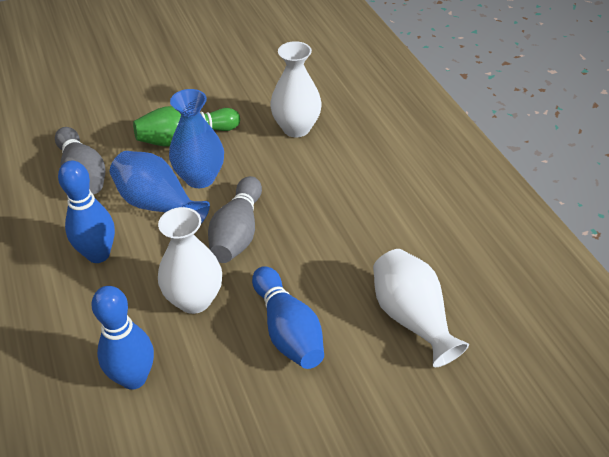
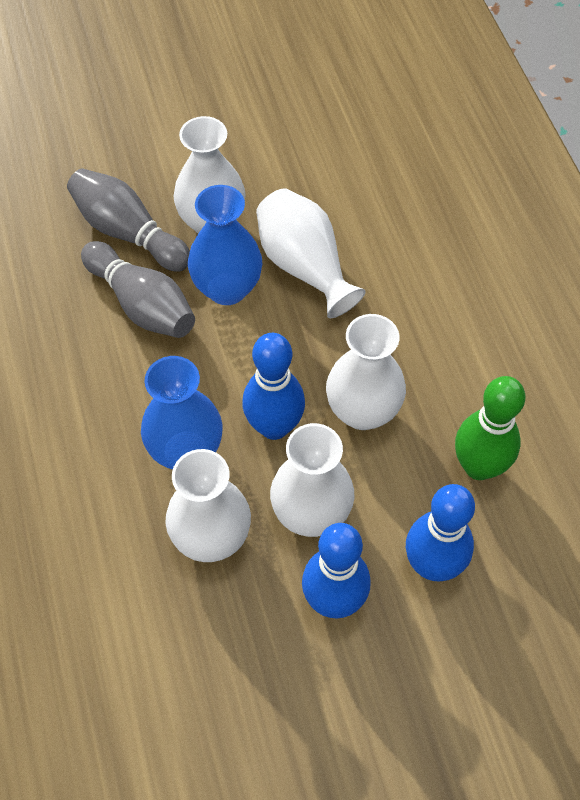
white vase: 3 -> 5

